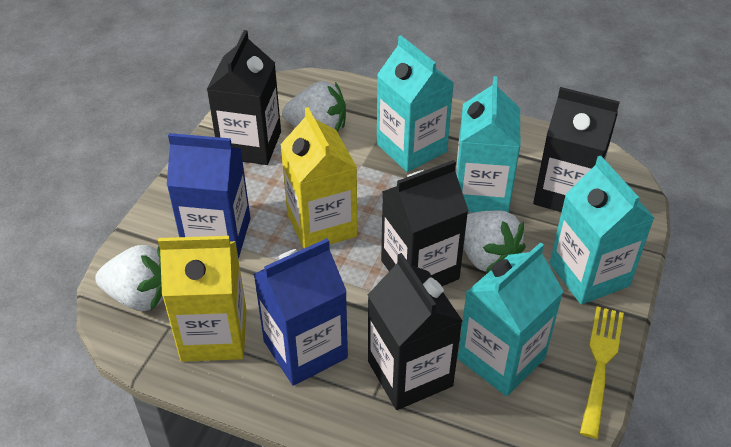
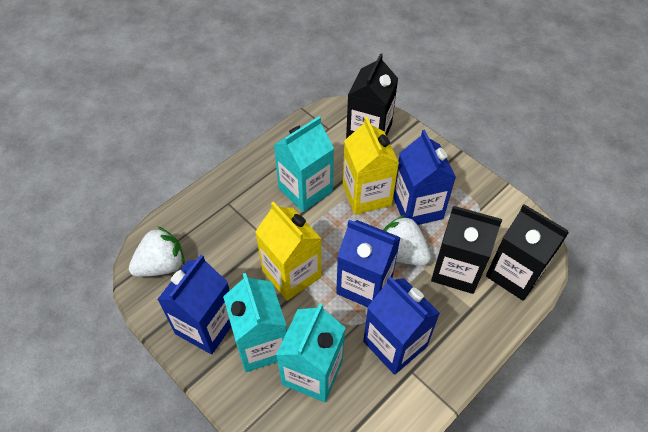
black carton: 4 -> 3
blue carton: 2 -> 4
turquoise carton: 4 -> 3
white strawberry: 3 -> 2
yellow fork: 1 -> 0

